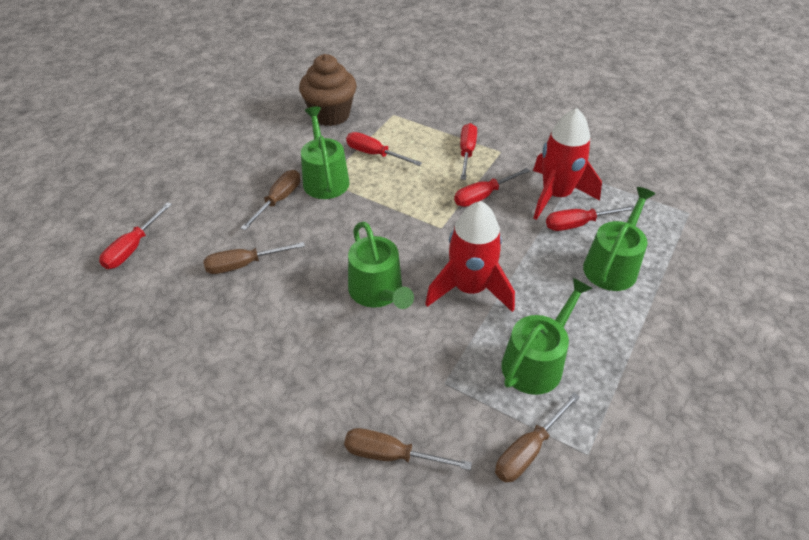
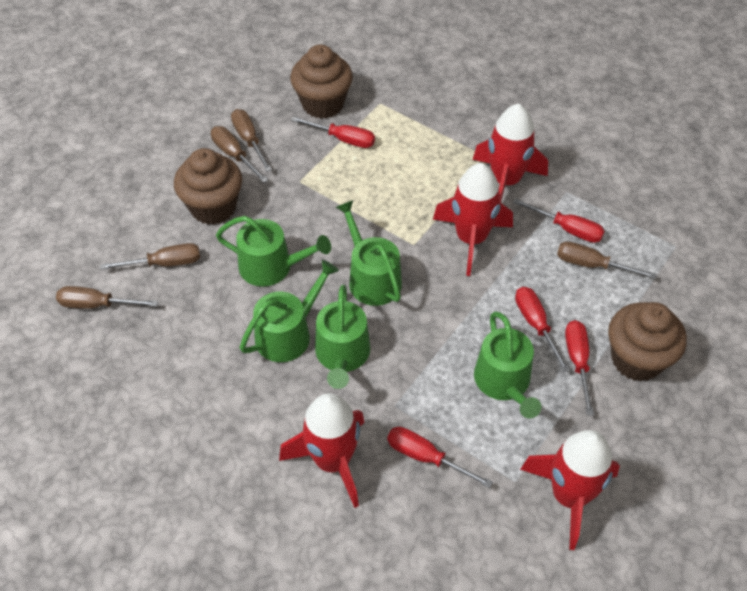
brown cupcake: 1 -> 3
brown screwdriver: 4 -> 5
green watering can: 4 -> 5
red rocket: 2 -> 4

